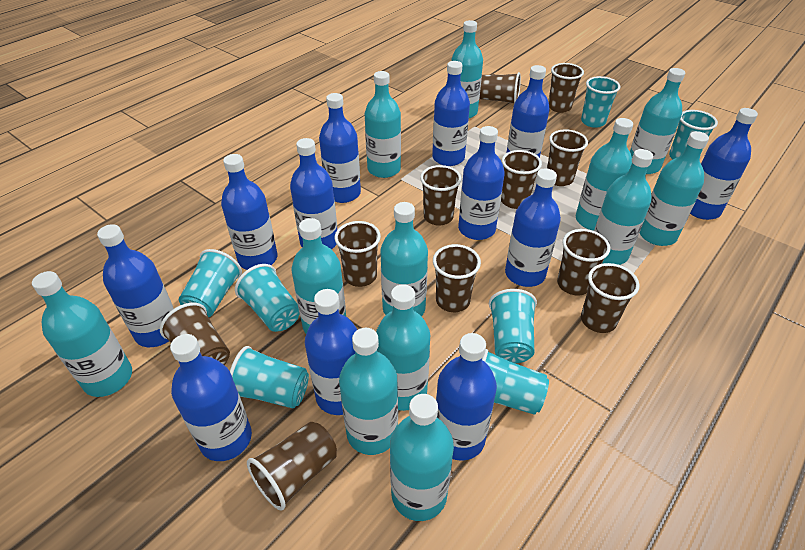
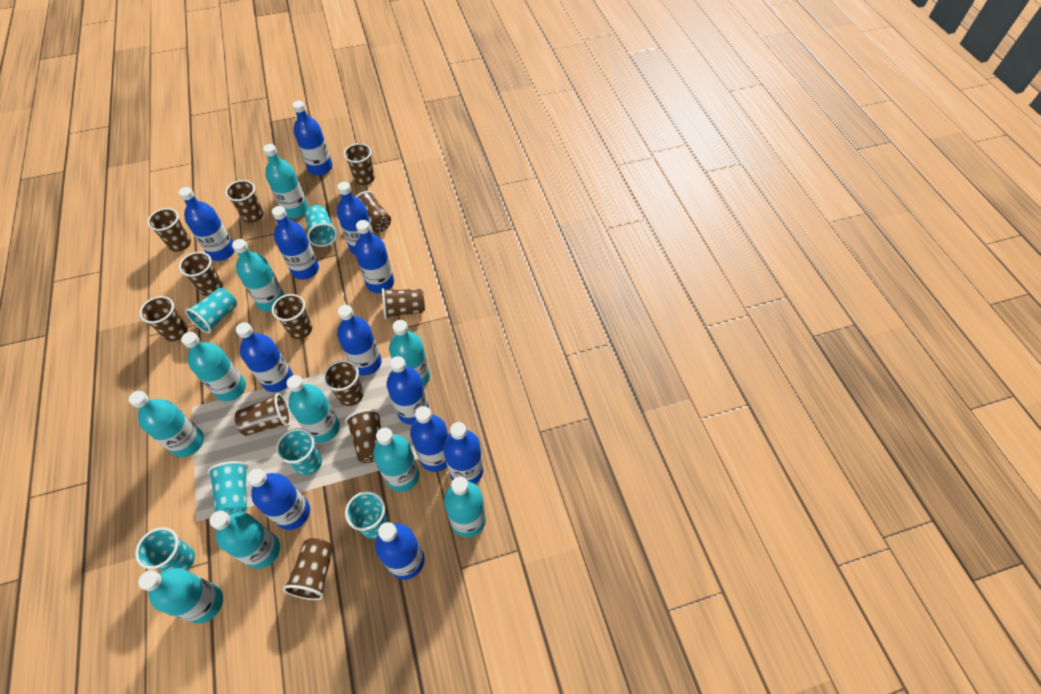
brown cup: 11 -> 12
turquoise bottle: 12 -> 10
turquoise cup: 7 -> 6

